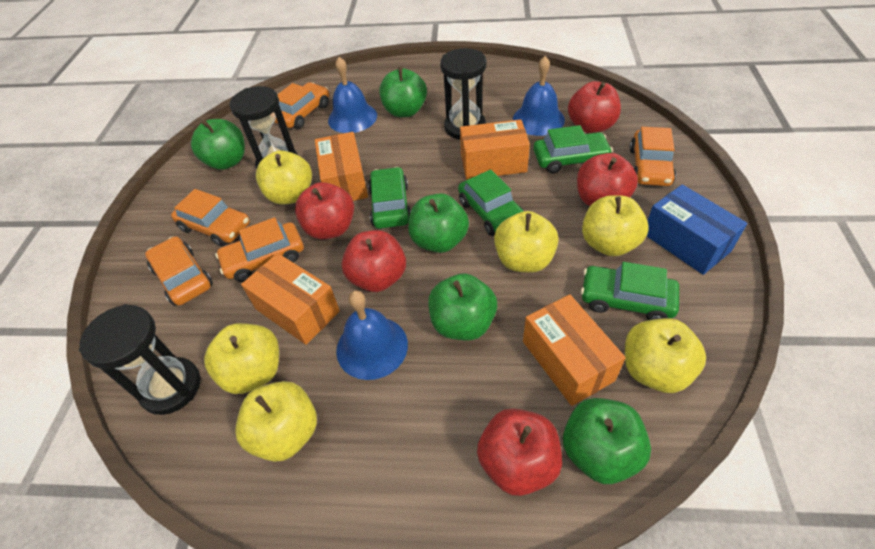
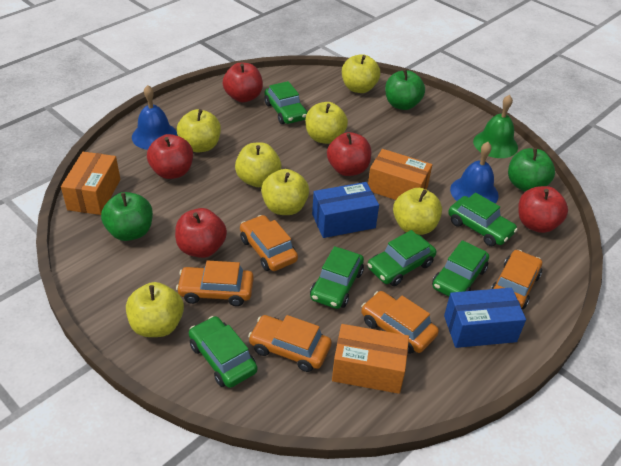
black hourglass: 3 -> 0
blue bell: 3 -> 2
blue box: 1 -> 2
green apple: 5 -> 3
green bell: 0 -> 1
green car: 4 -> 6
orange box: 4 -> 3
yellow apple: 6 -> 7

